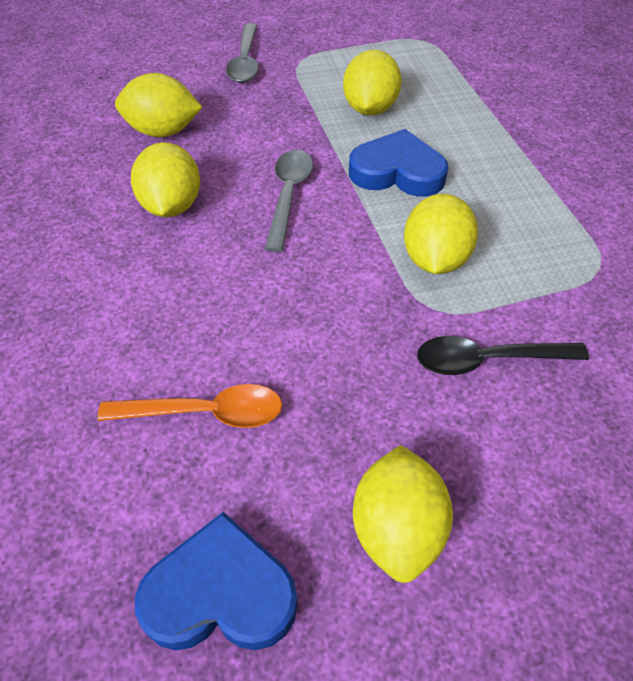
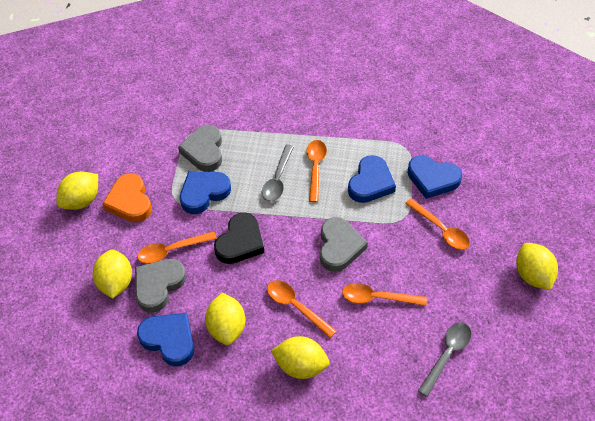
black heart: 0 -> 1
black spoon: 1 -> 0
blue heart: 2 -> 4
grey heart: 0 -> 3
orange heart: 0 -> 1
orange spoon: 1 -> 5

